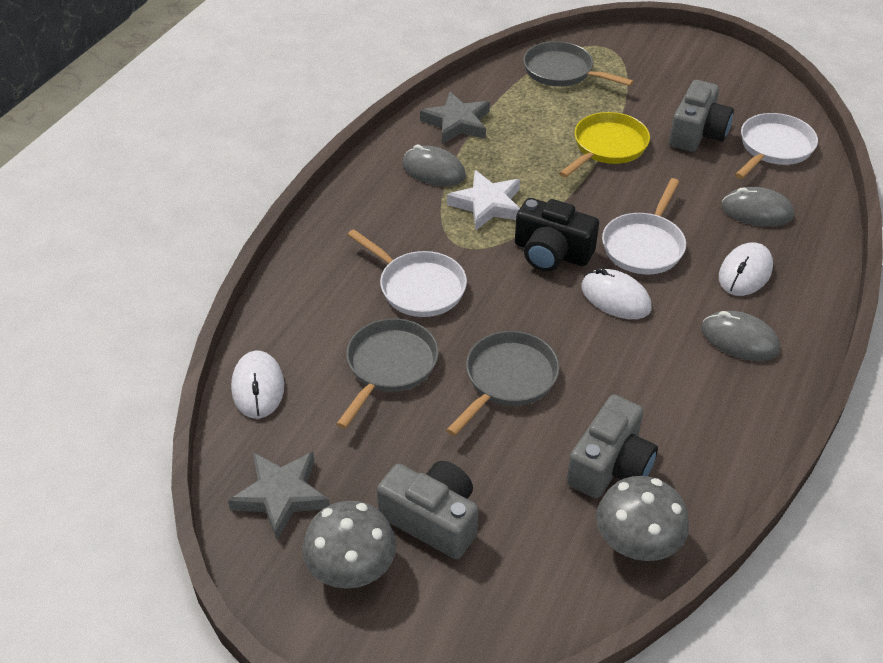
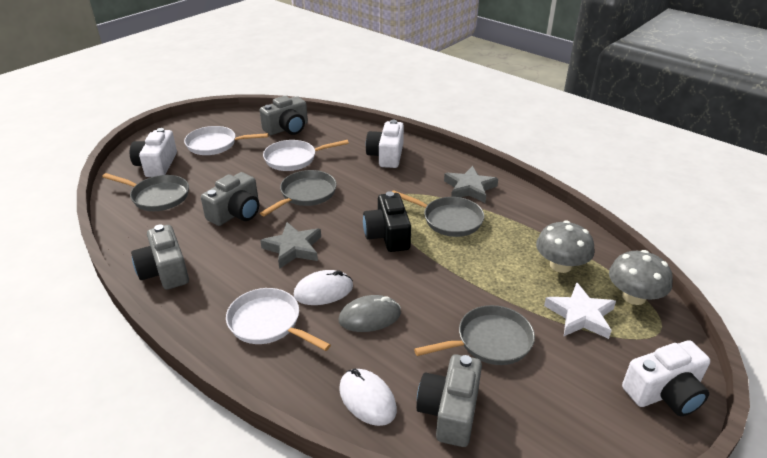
grey camera: 3 -> 4
grey mouse: 3 -> 1
grey pan: 3 -> 4
white camera: 0 -> 3
white mouse: 3 -> 2
yellow pan: 1 -> 0

